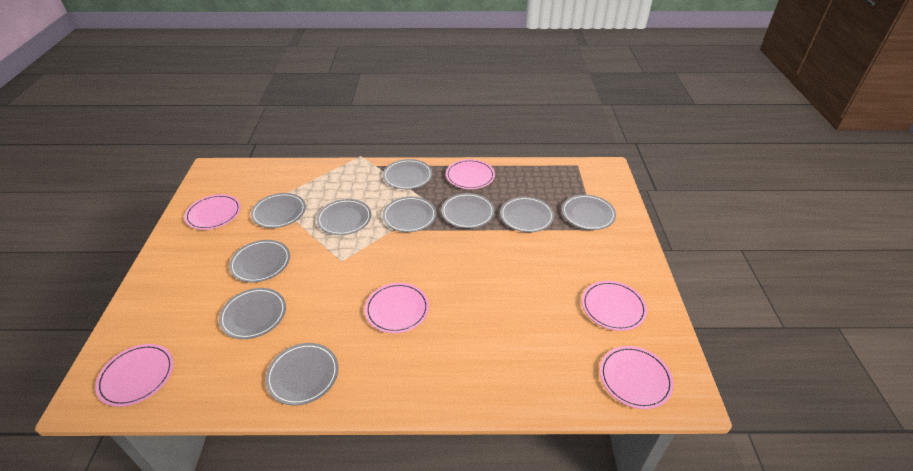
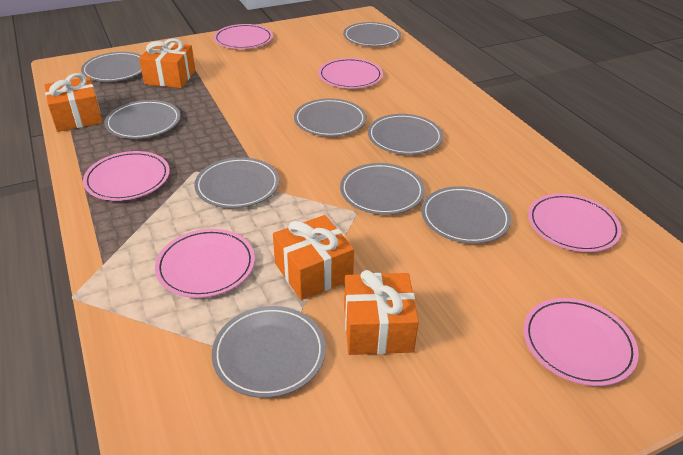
grey plate: 10 -> 9
orange gift: 0 -> 4

